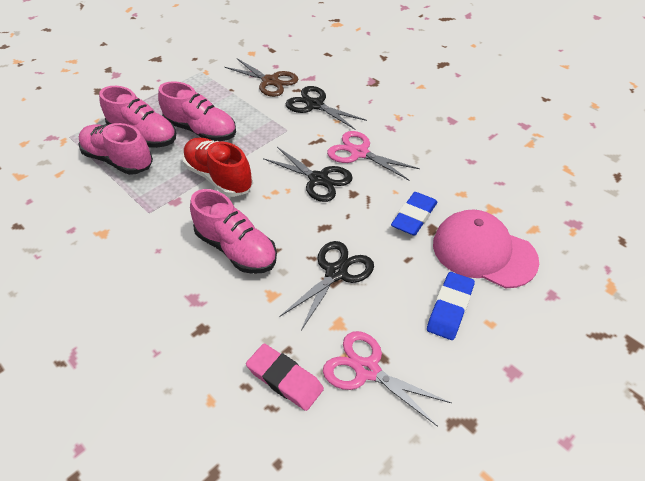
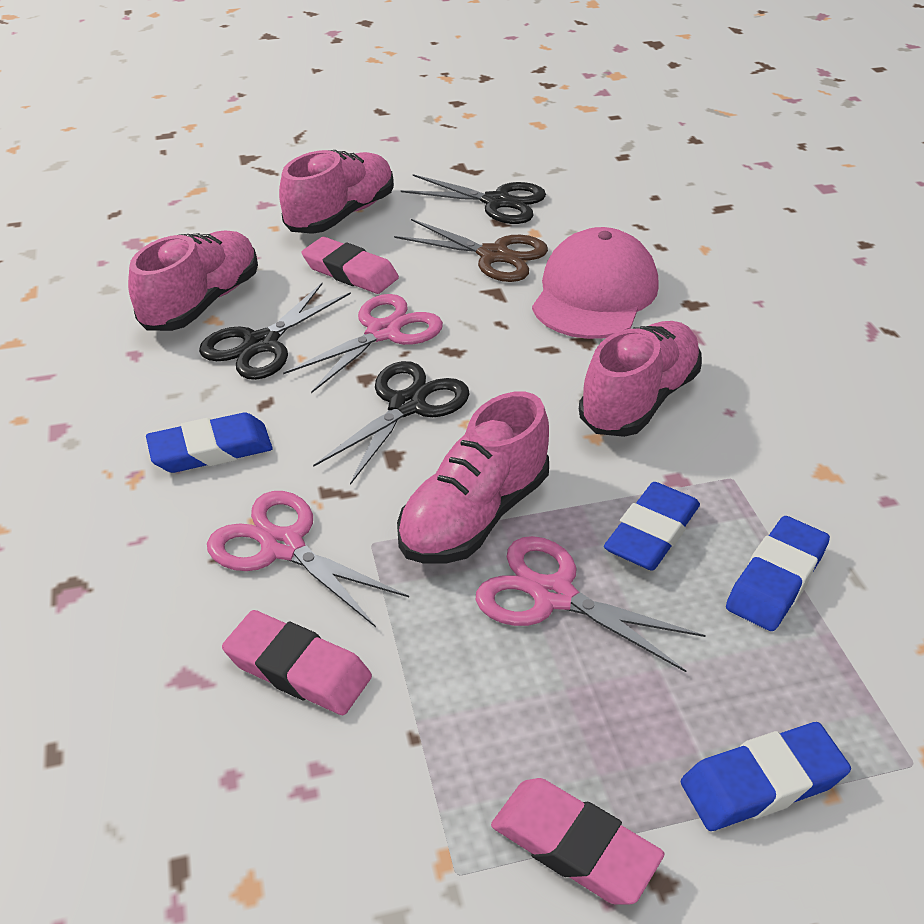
blue eraser: 2 -> 4
pink eraser: 1 -> 3
pink scissors: 2 -> 3
red shoe: 1 -> 0

